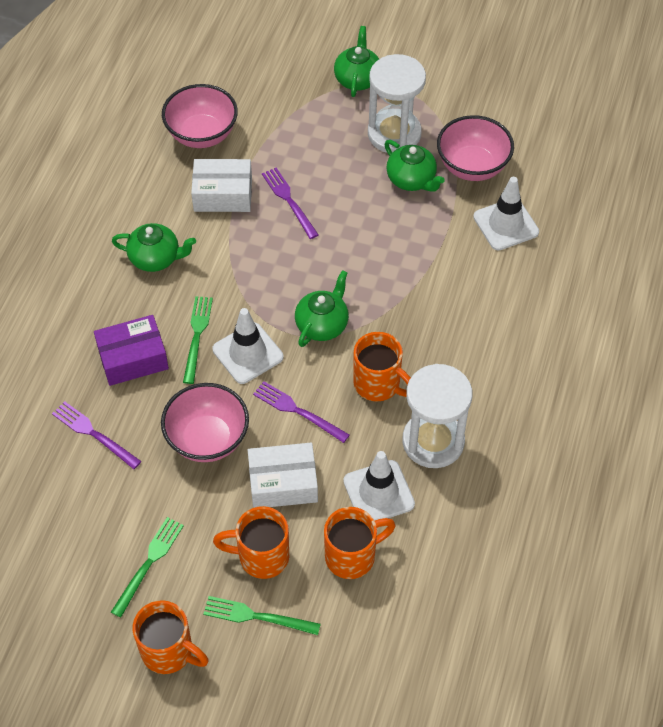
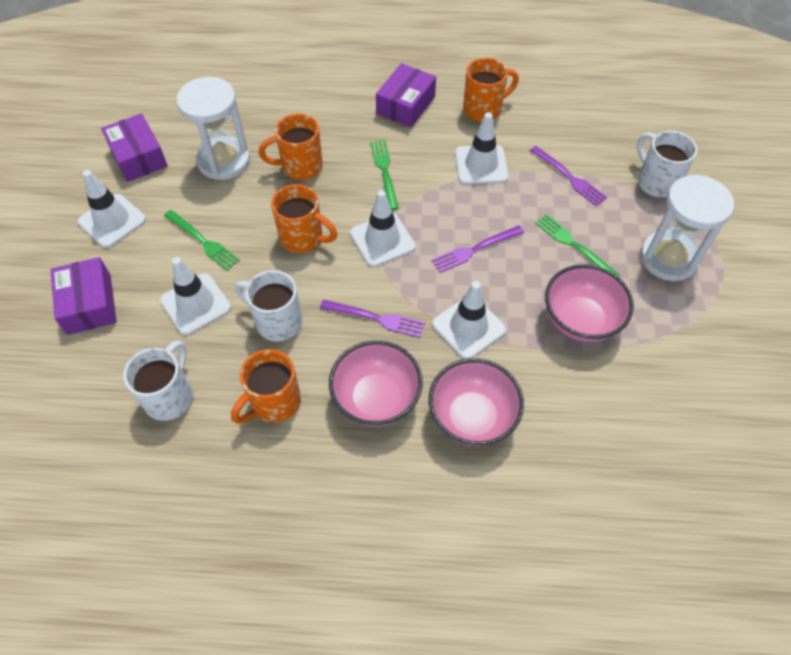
green teapot: 4 -> 0
purple box: 1 -> 3
white box: 2 -> 0
white mug: 0 -> 3
white traffic cone: 3 -> 5

